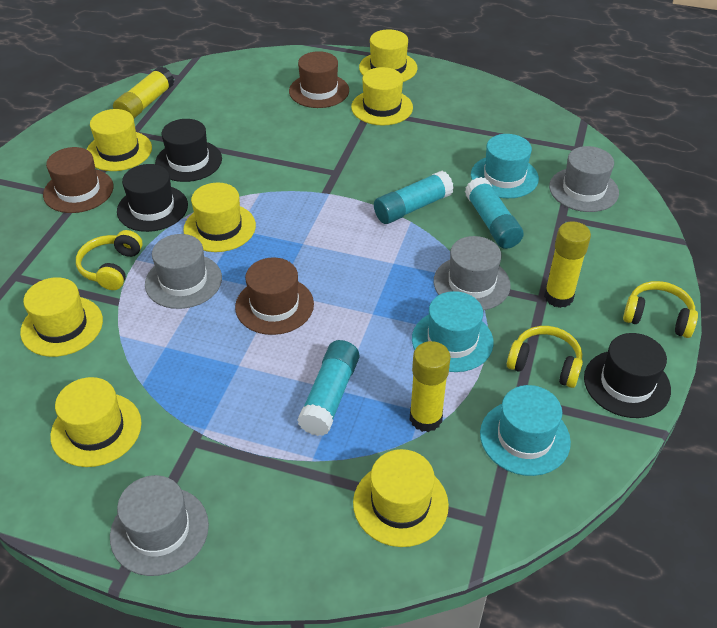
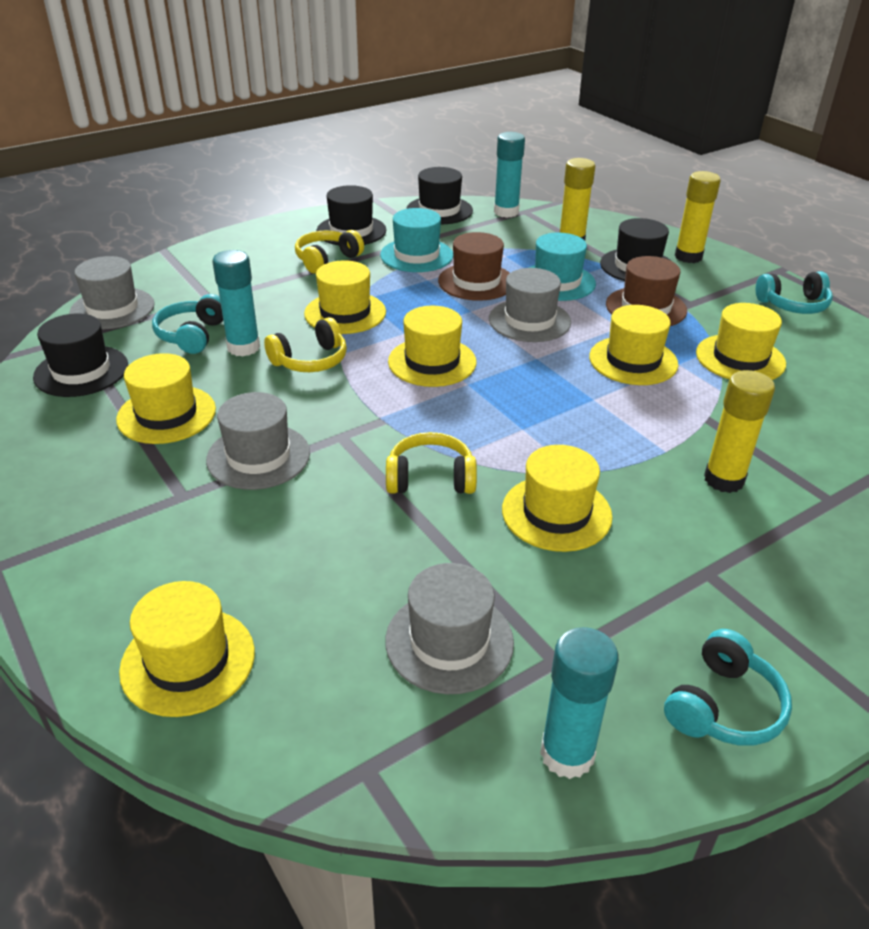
black hat: 3 -> 4
brown hat: 3 -> 2
turquoise hat: 3 -> 2
turquoise headphones: 0 -> 3

